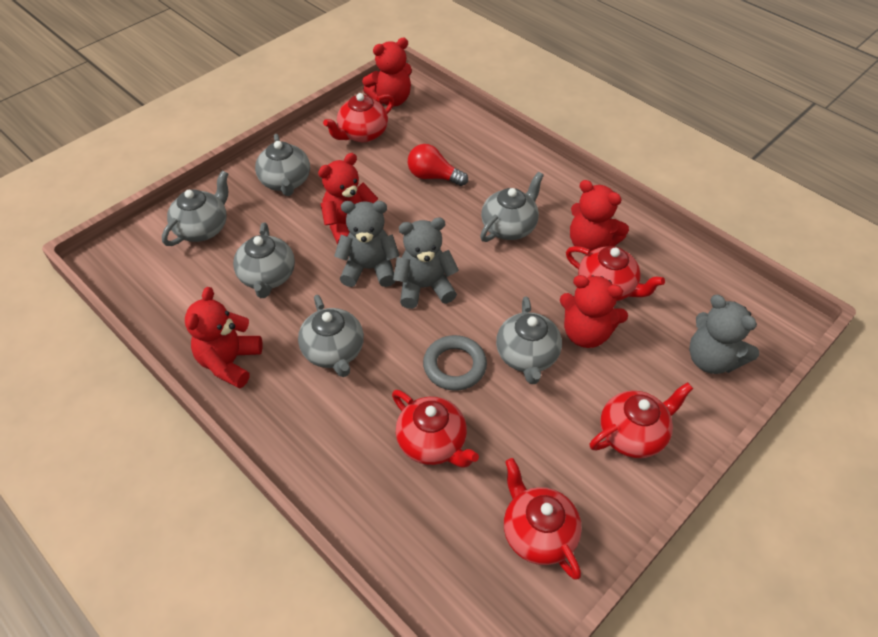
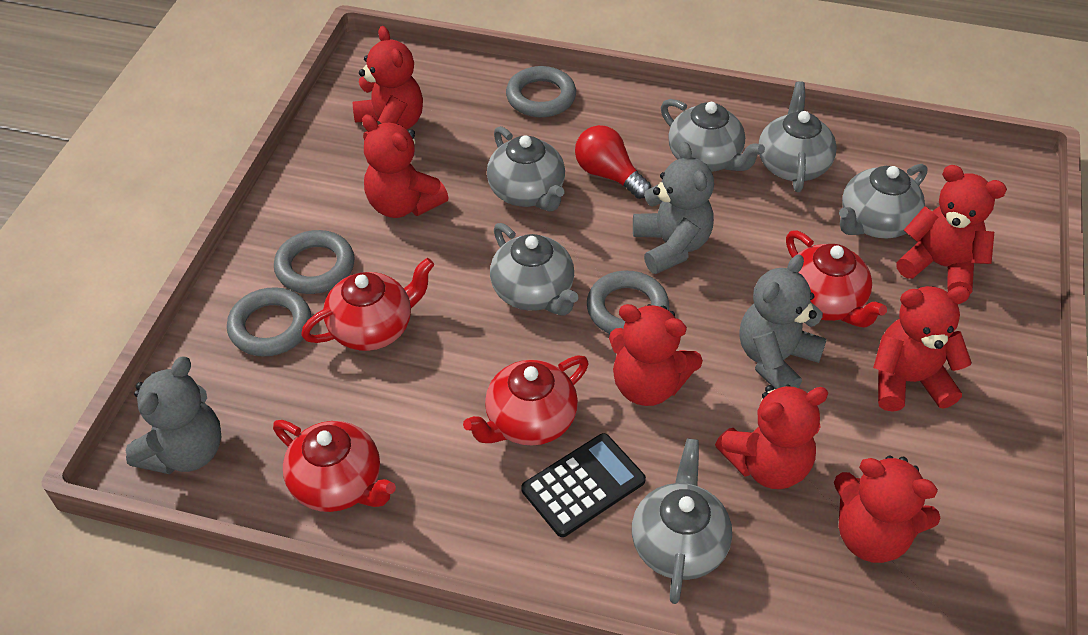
black calculator: 0 -> 1
grey ring: 1 -> 4
red teapot: 5 -> 4
red teddy bear: 5 -> 7

